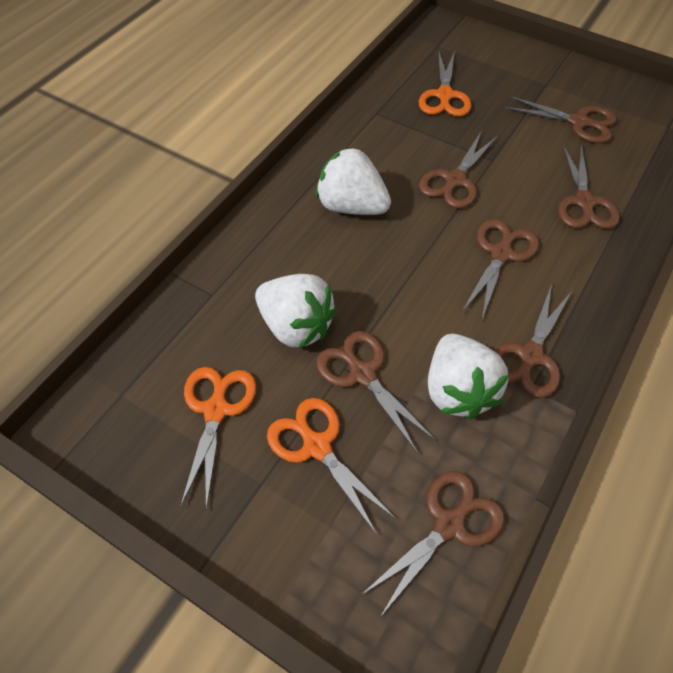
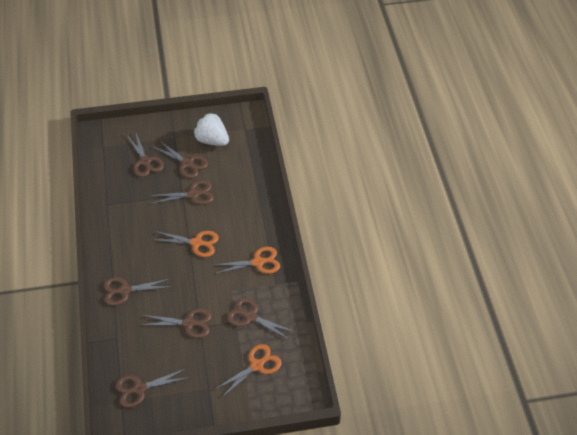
white strawberry: 3 -> 1

